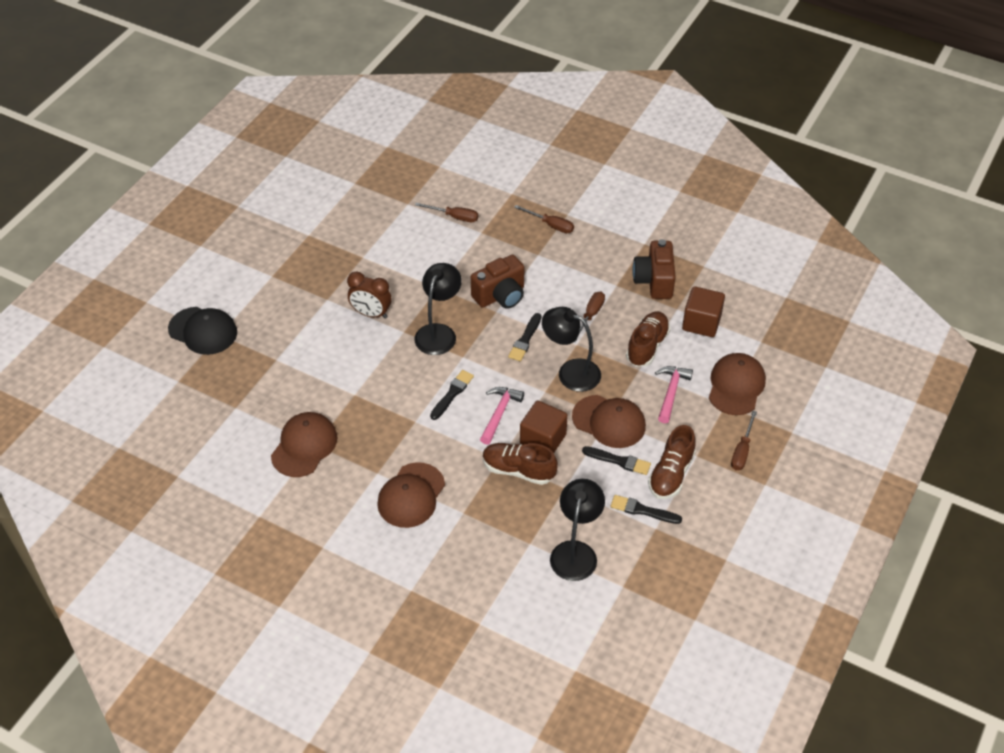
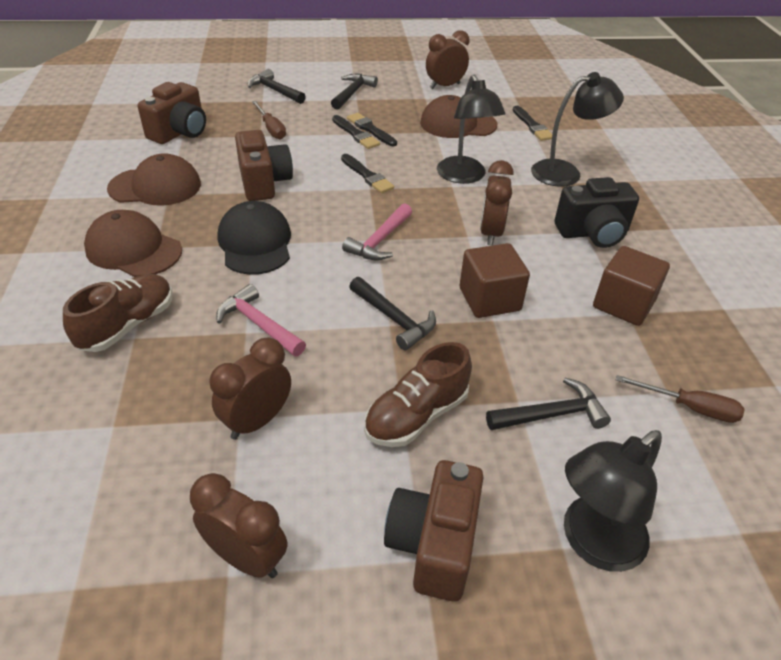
black camera: 0 -> 1
black hammer: 0 -> 4
brown camera: 2 -> 3
brown cap: 4 -> 3
brown clock: 1 -> 4
brown screwdriver: 4 -> 2
brown shoe: 3 -> 2

